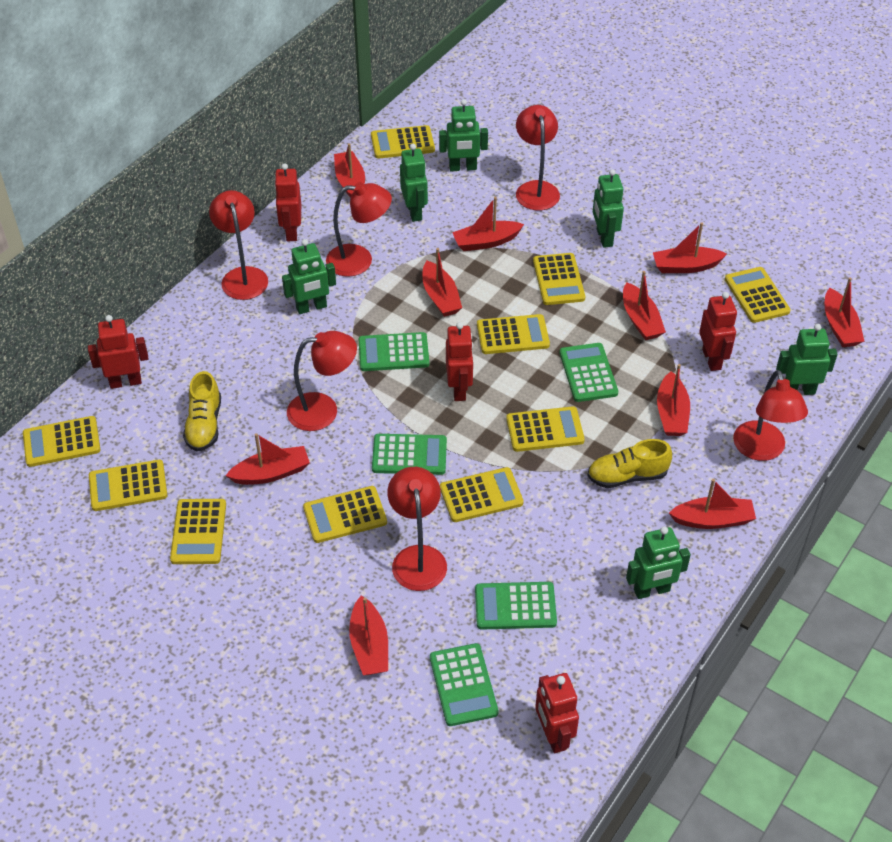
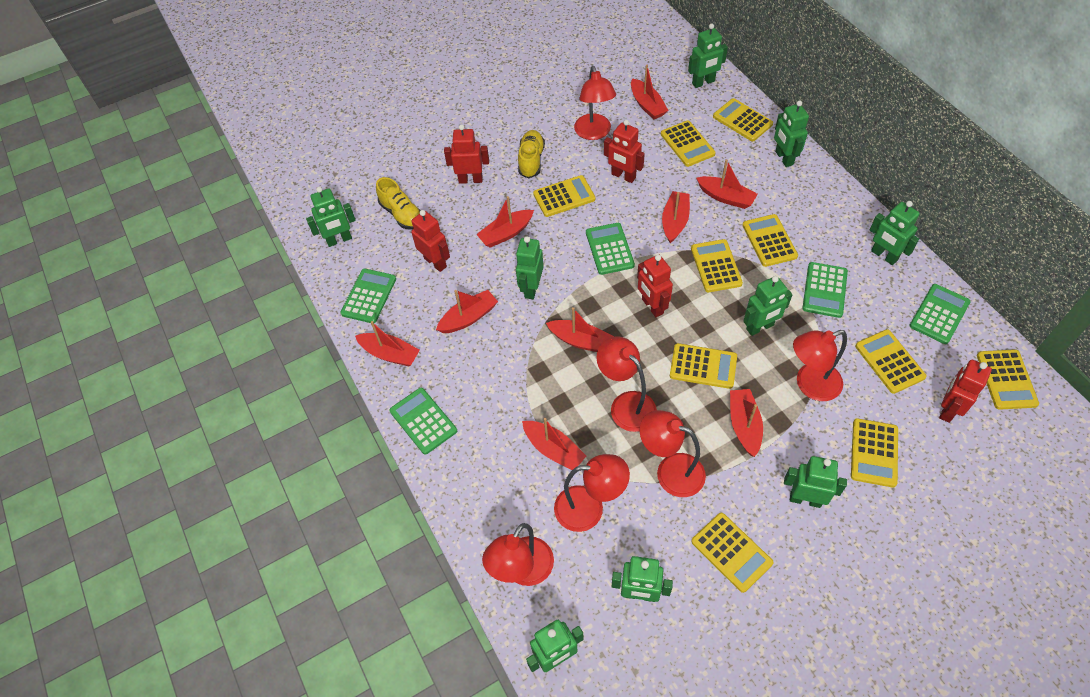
green robot: 6 -> 9
red boat: 10 -> 9

